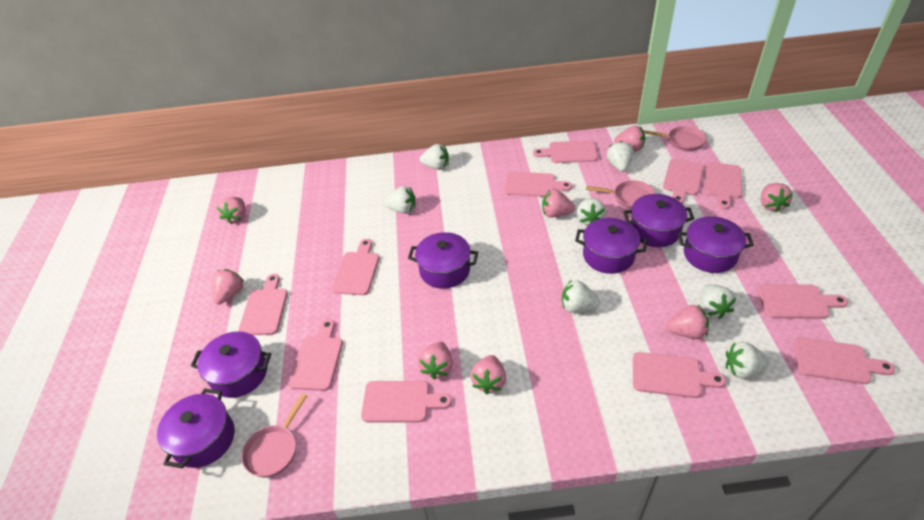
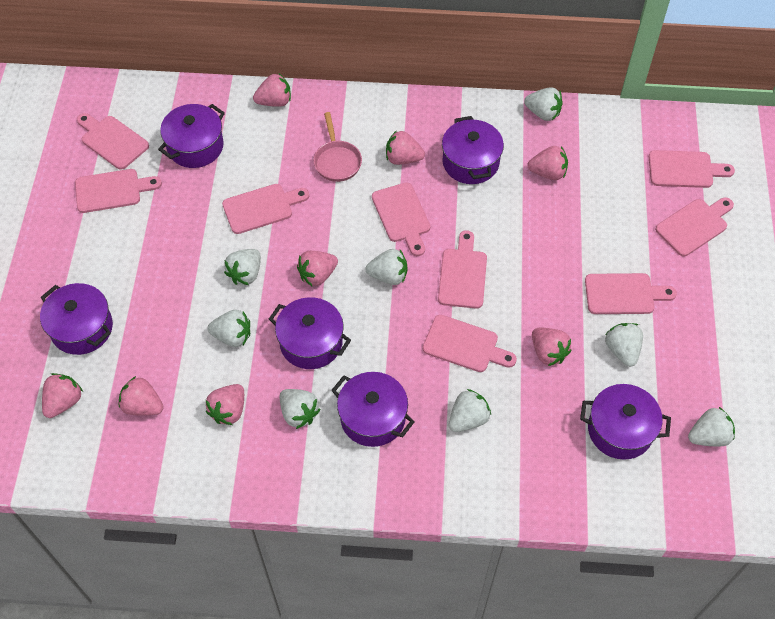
pink cutting board: 11 -> 9
pink pan: 3 -> 1
white strawberry: 7 -> 8

